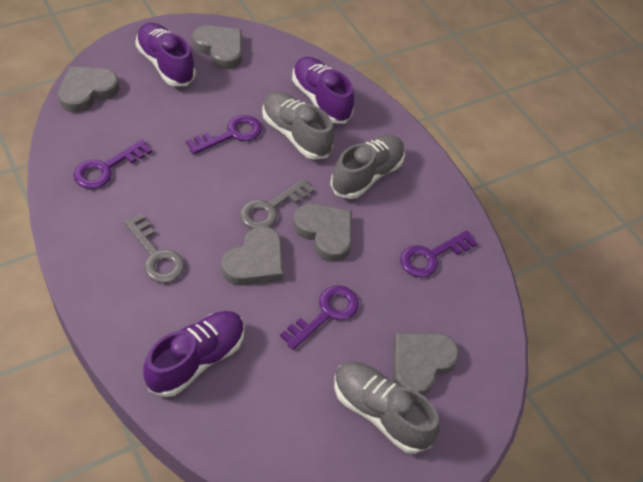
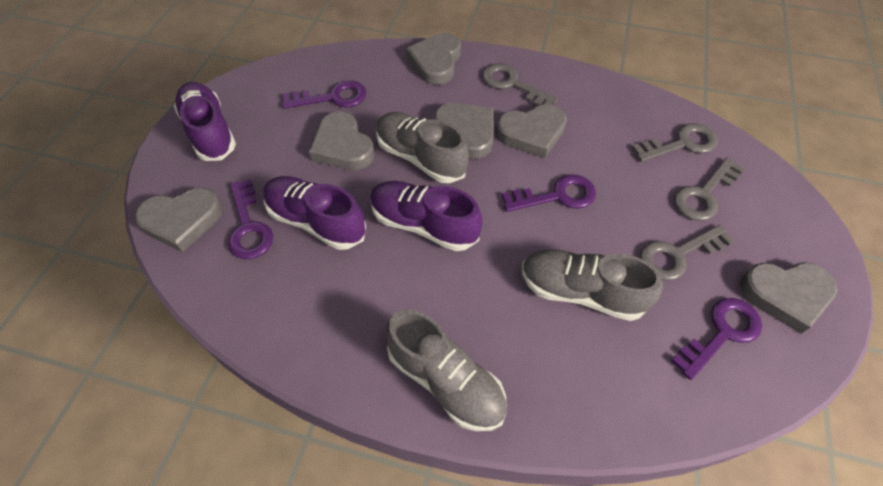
grey heart: 5 -> 6
grey key: 2 -> 4

